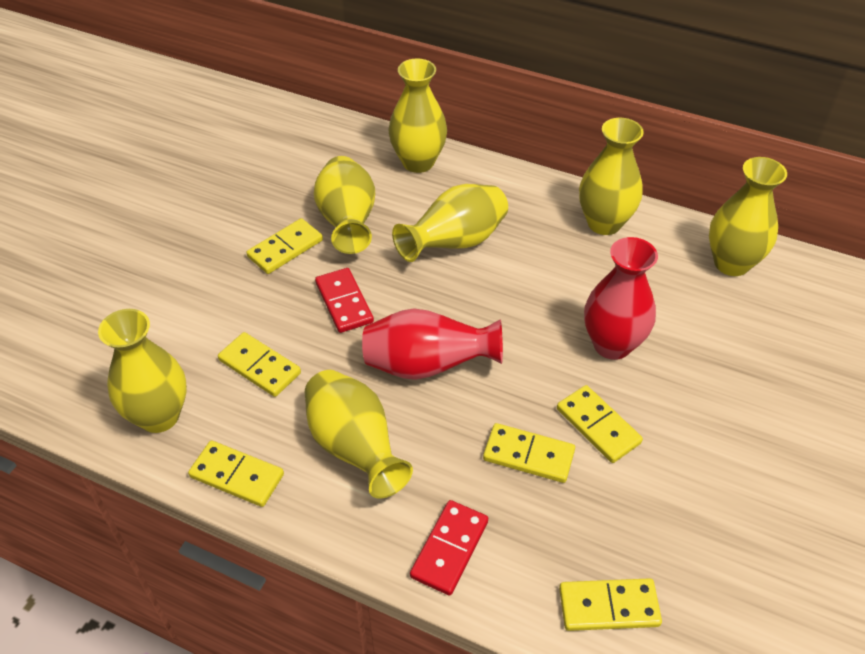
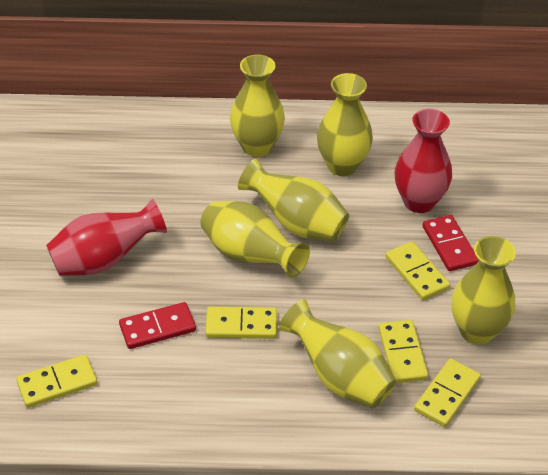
yellow domino: 6 -> 5
yellow vase: 7 -> 6

